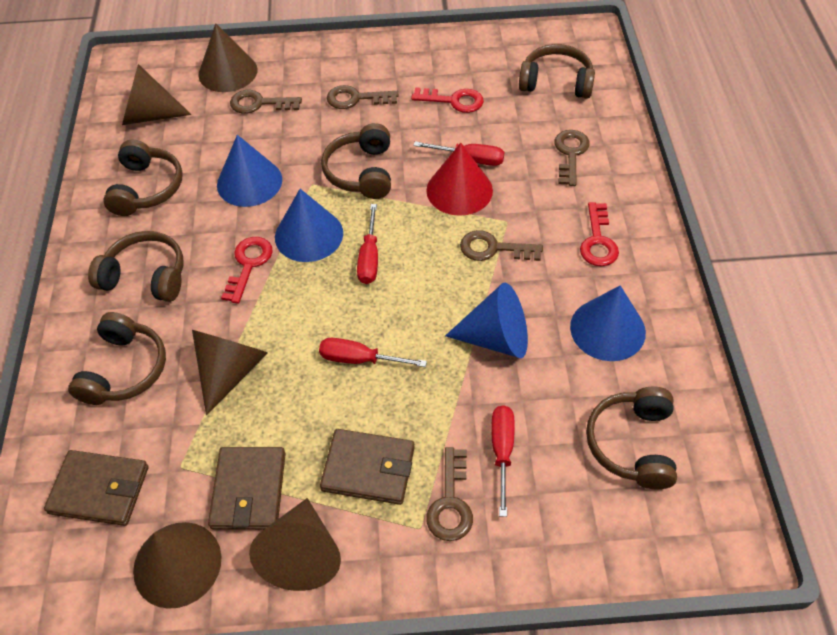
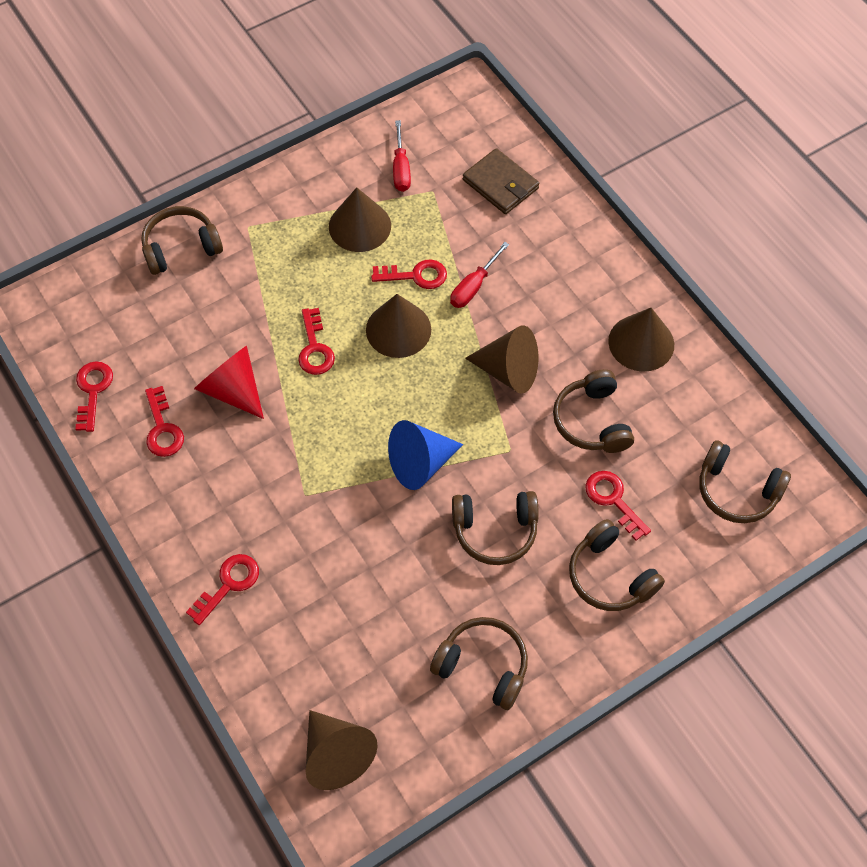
blue cone: 4 -> 1
brown key: 5 -> 0
brown wallet: 3 -> 1
red key: 3 -> 6
red screwdriver: 4 -> 2

